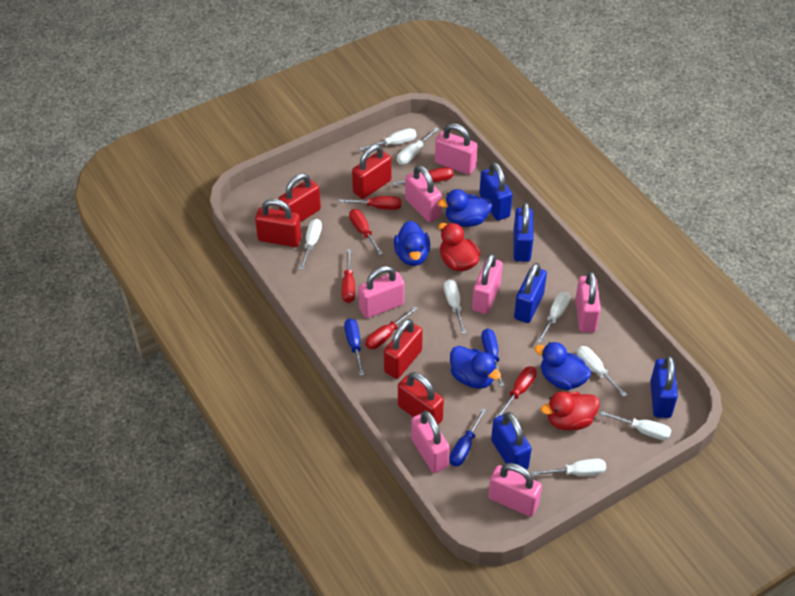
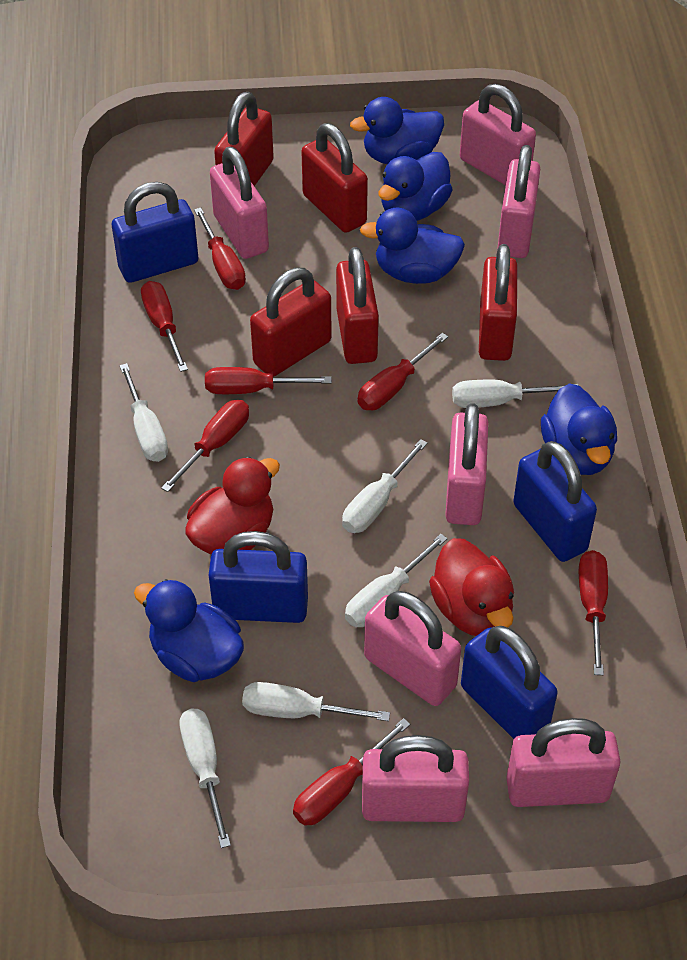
blue duck: 4 -> 5
blue padlock: 5 -> 4
blue screwdriver: 3 -> 0
red screwdriver: 6 -> 7
white screwdriver: 8 -> 6

